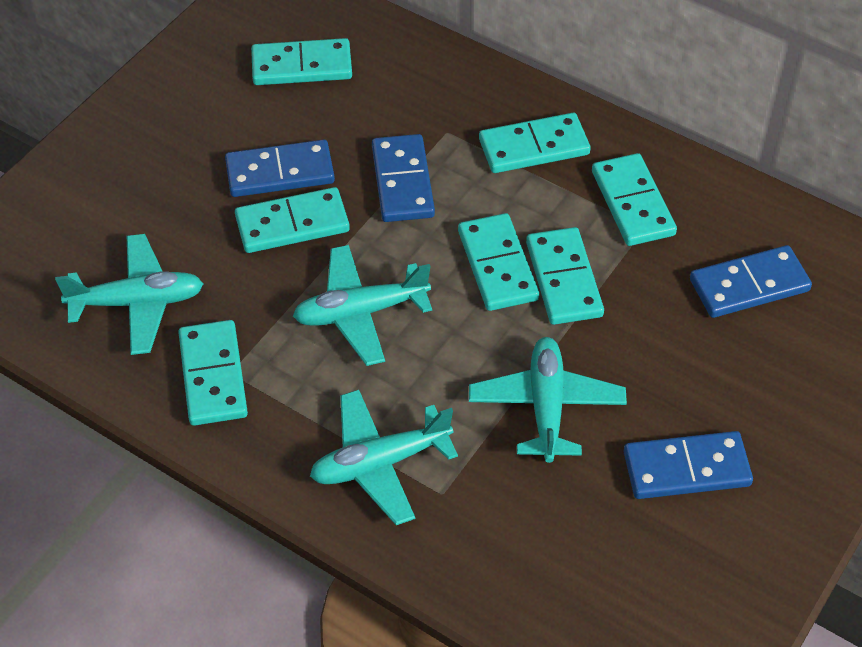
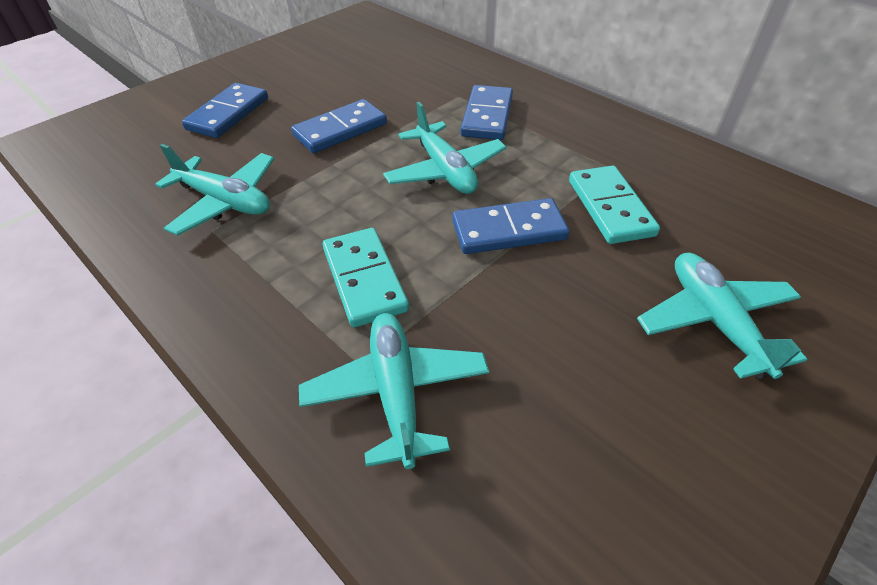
turquoise domino: 7 -> 2

